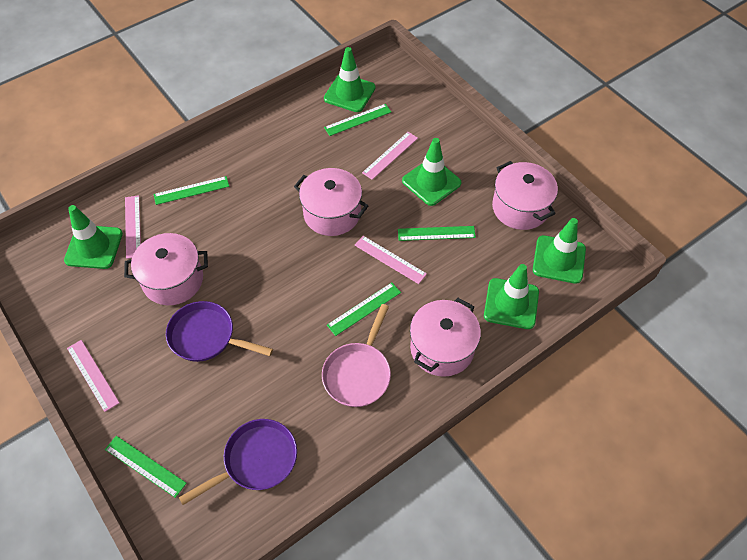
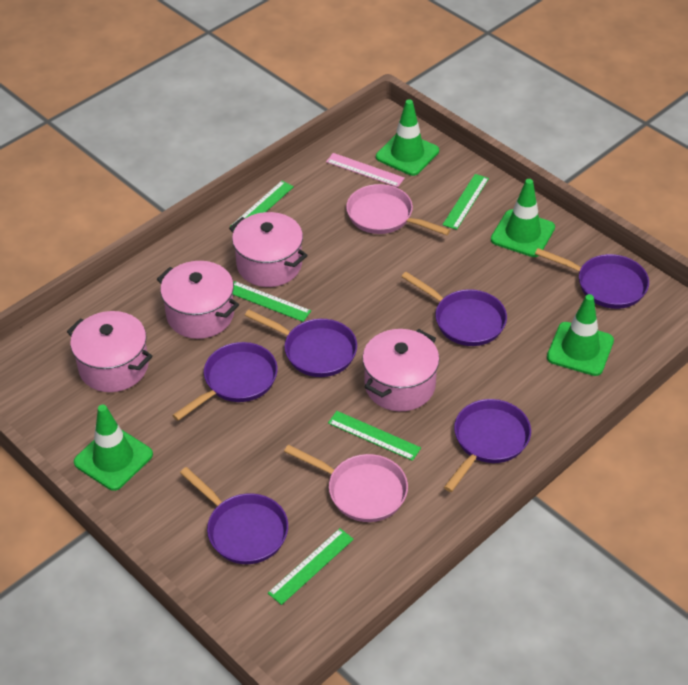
green traffic cone: 5 -> 4
pink pan: 1 -> 2
pink ruler: 4 -> 1
purple pan: 2 -> 6

